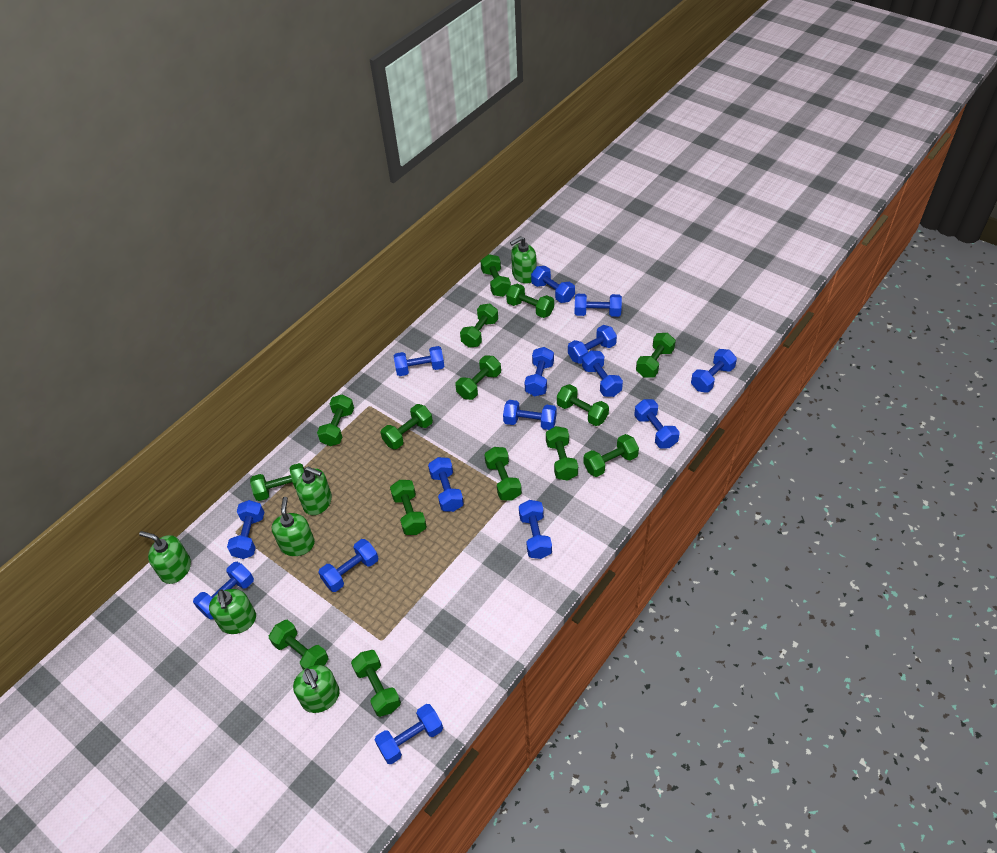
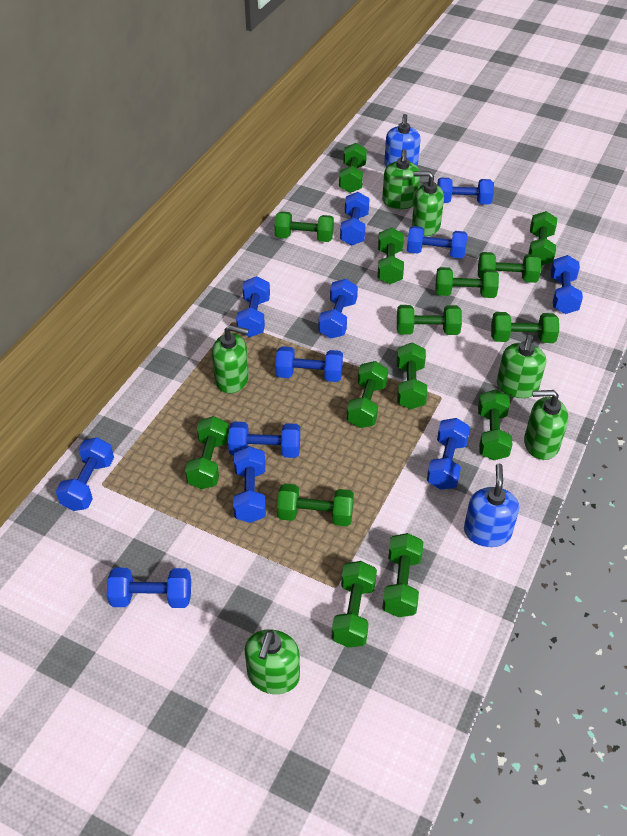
blue dumbbell: 15 -> 12
blue soap dispenser: 0 -> 2

